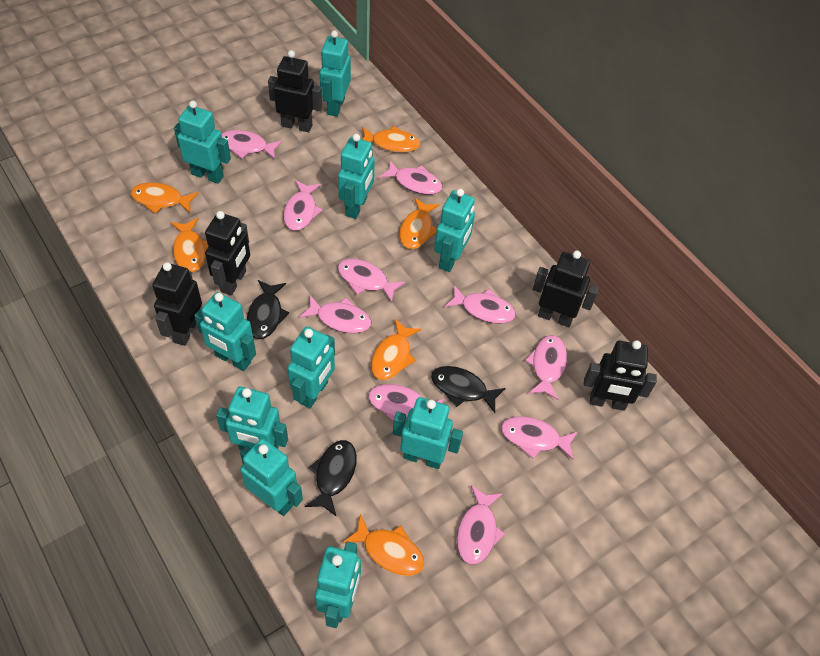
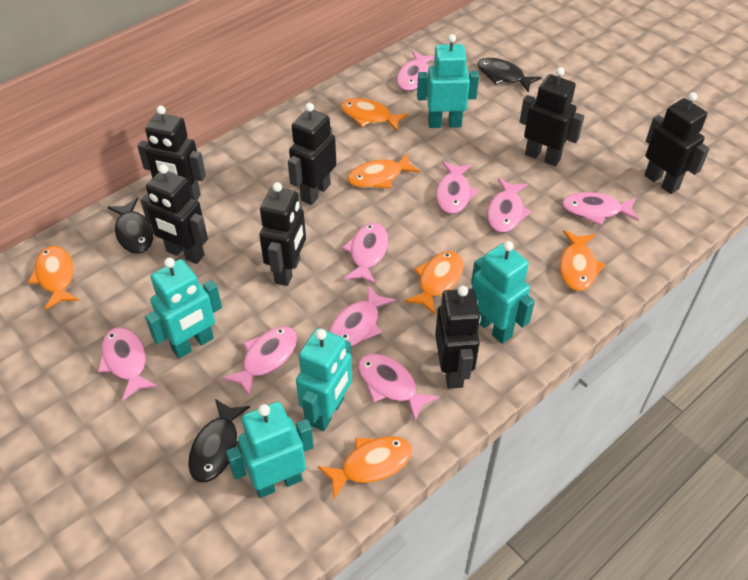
black robot: 5 -> 7
pink fish: 10 -> 9
turquoise robot: 10 -> 5

